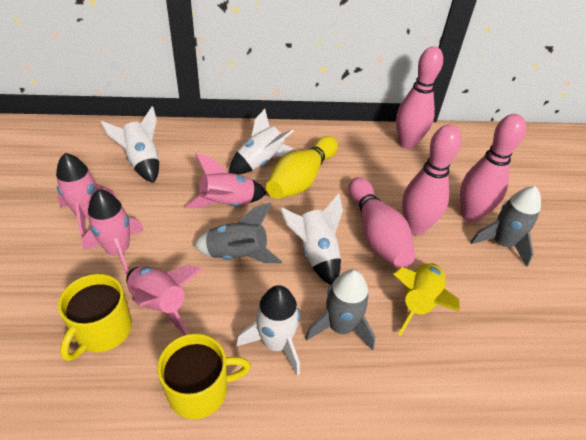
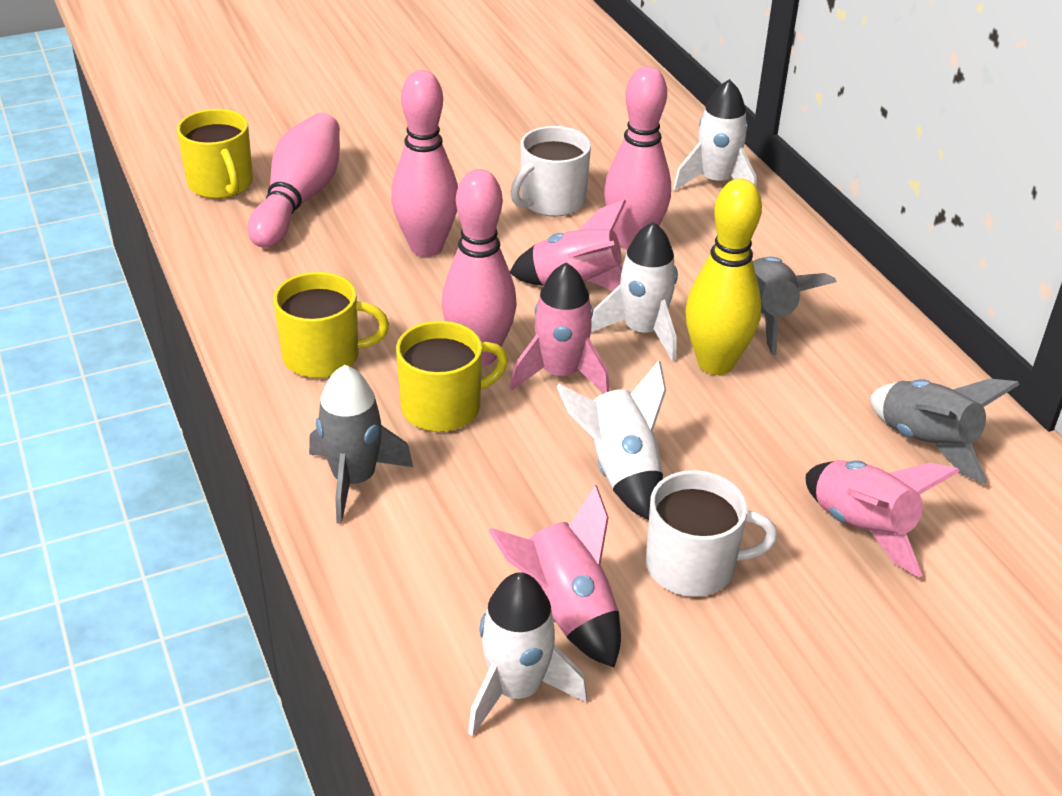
white mug: 0 -> 2
yellow mug: 2 -> 3
yellow rocket: 1 -> 0

